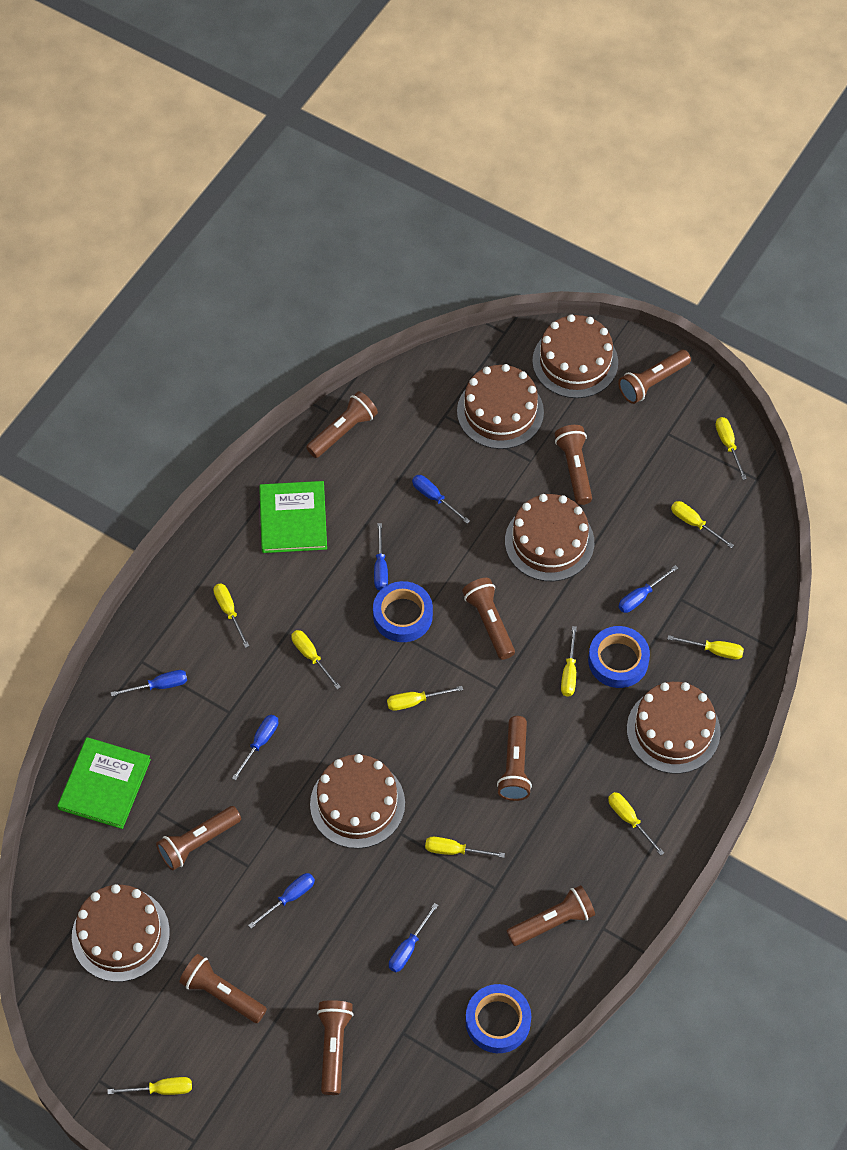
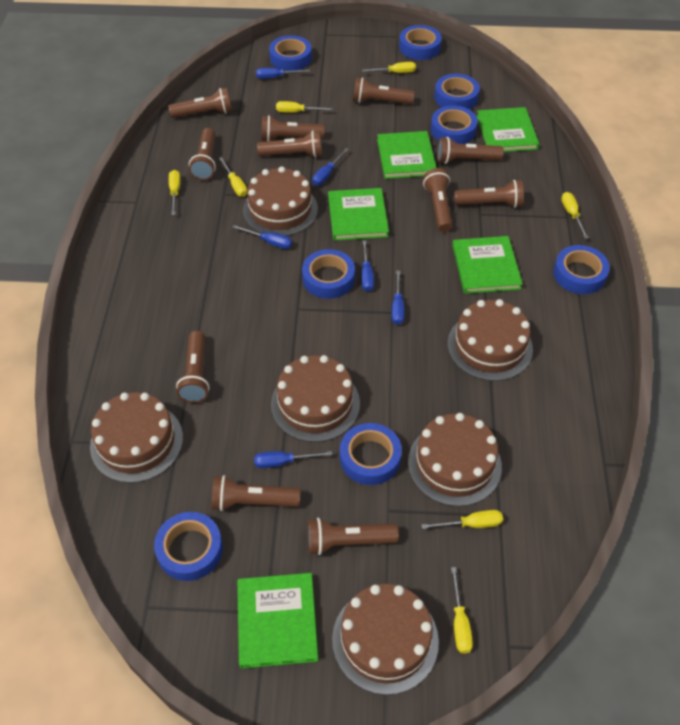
blue screwdriver: 7 -> 6
blue tape: 3 -> 8
brown flashlight: 9 -> 11
green book: 2 -> 5
yellow screwdriver: 10 -> 7

